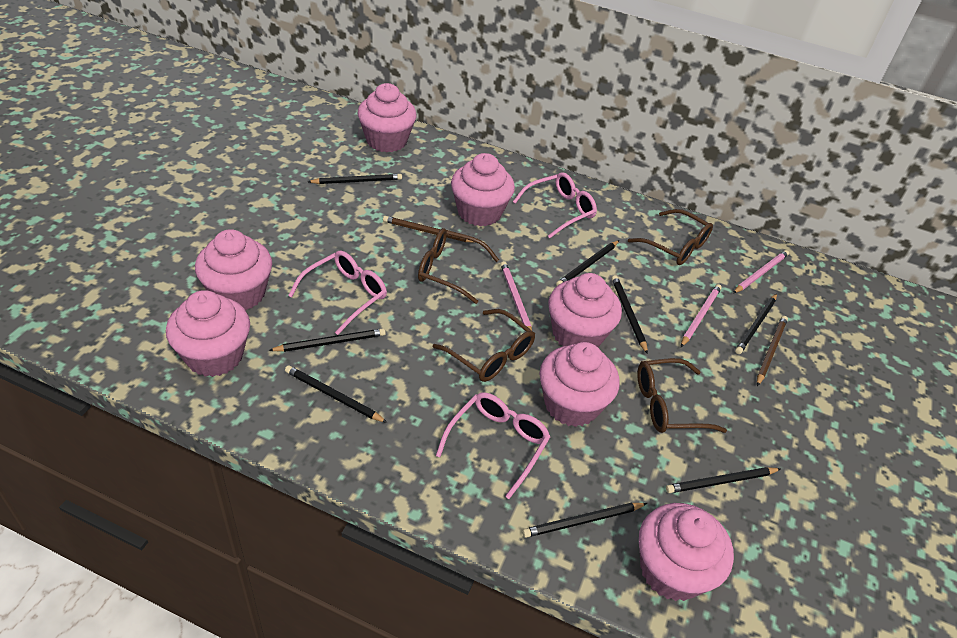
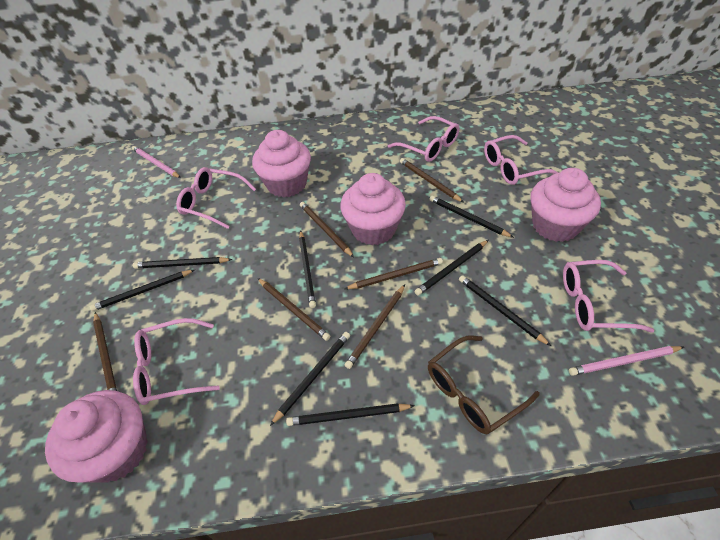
brown glasses: 4 -> 1
brown pencil: 2 -> 6
pink cupcake: 7 -> 4
pink glasses: 3 -> 5
pink pencil: 3 -> 2

